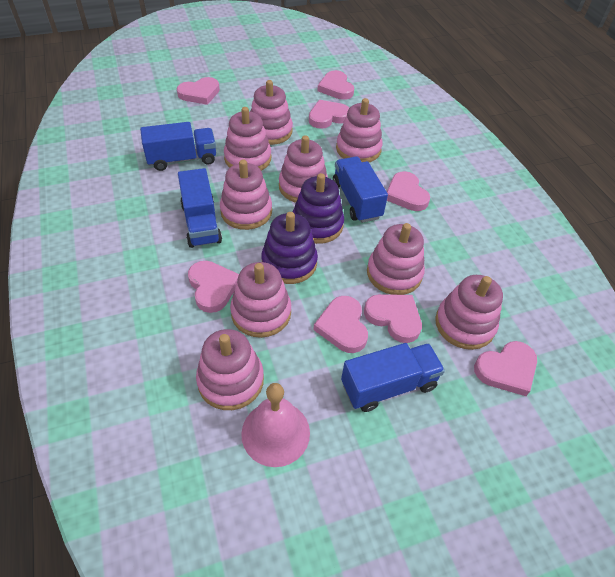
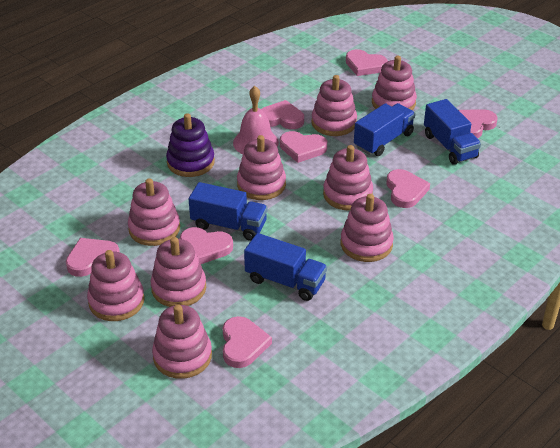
purple stacking toy: 2 -> 1

